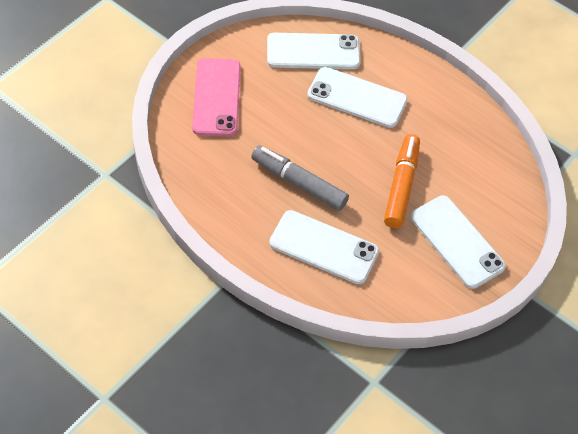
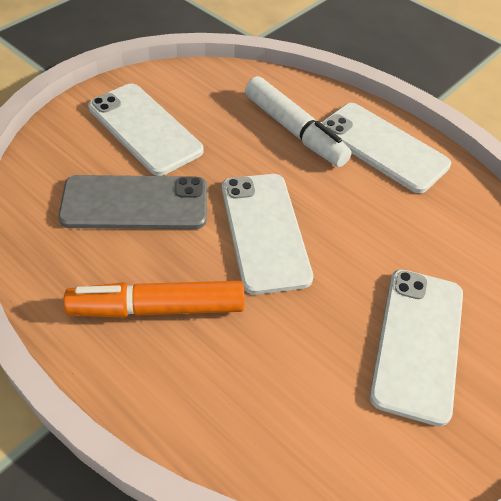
grey marker: 1 -> 0
grey phone: 0 -> 1
pink phone: 1 -> 0
white marker: 0 -> 1

